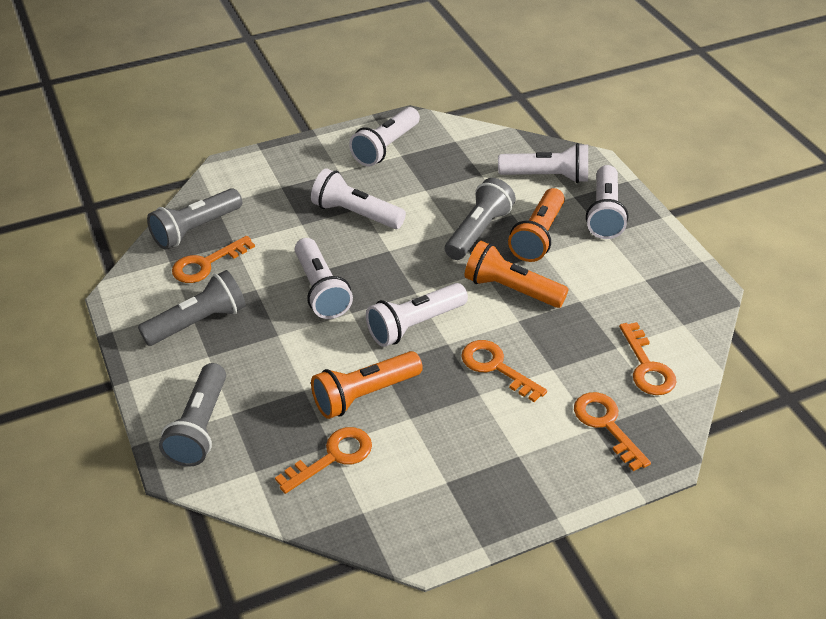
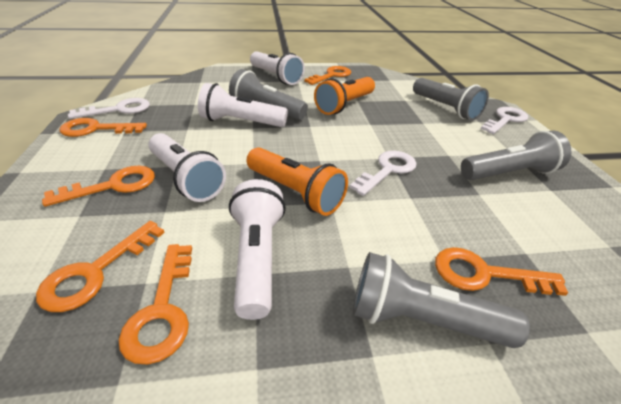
orange flashlight: 3 -> 2
orange key: 5 -> 6
white flashlight: 6 -> 4
white key: 0 -> 3

